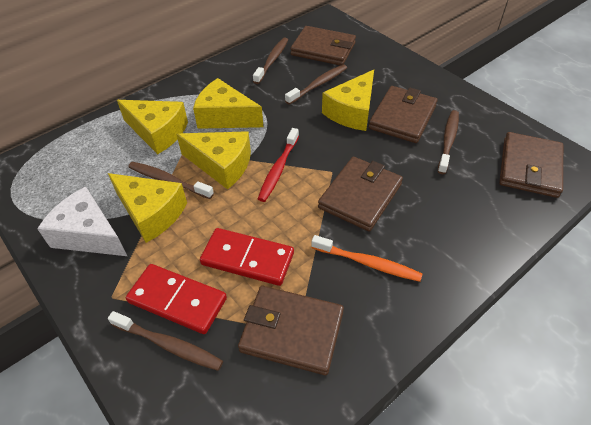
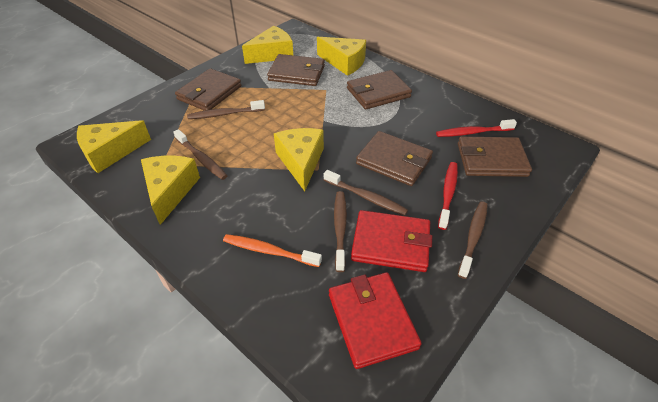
red domino: 2 -> 0
red toothbrush: 1 -> 2
red wallet: 0 -> 2
white cheese: 1 -> 0

